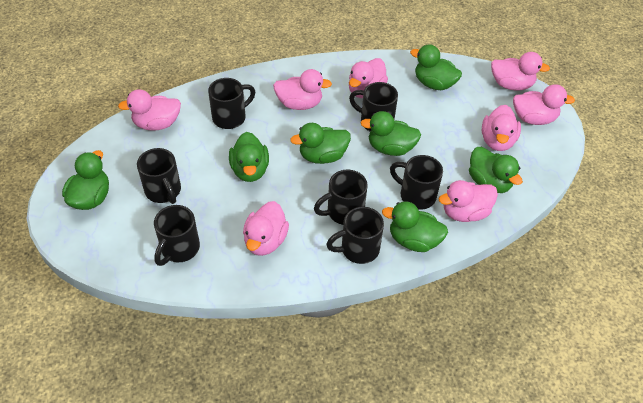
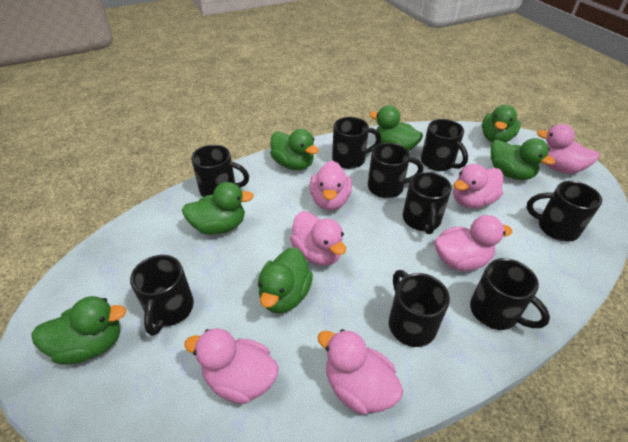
black mug: 7 -> 9
pink duck: 8 -> 7

